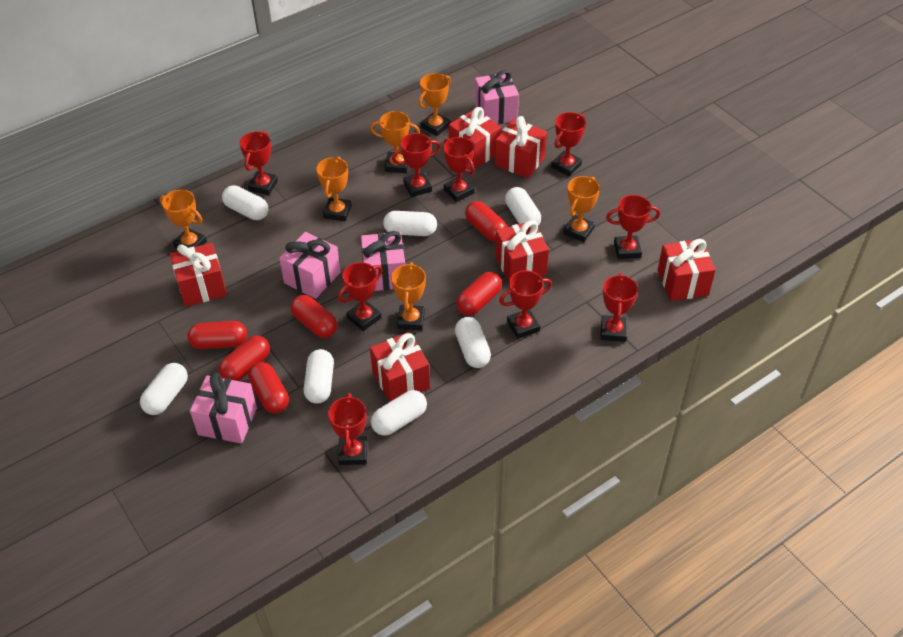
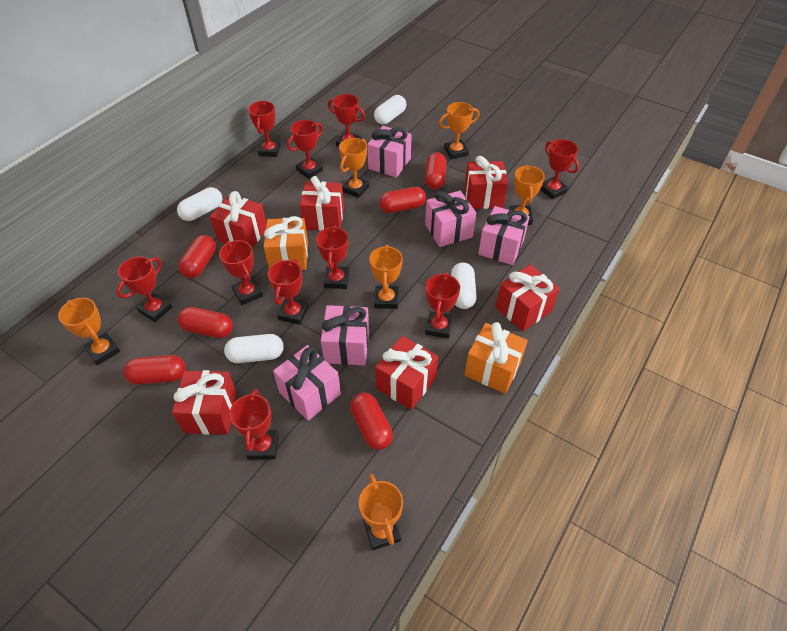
orange gift: 0 -> 2
pink gift: 4 -> 5
red trophy: 9 -> 10
white capsule: 7 -> 4

